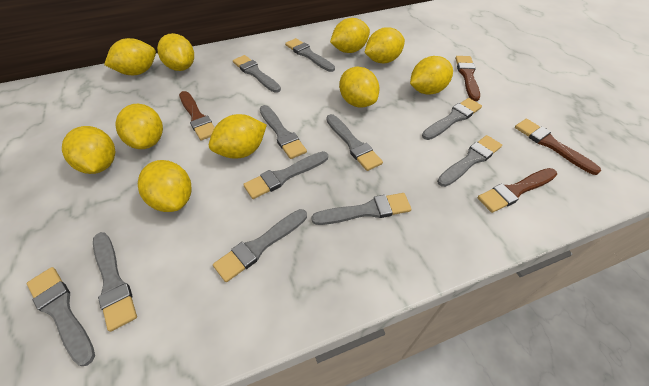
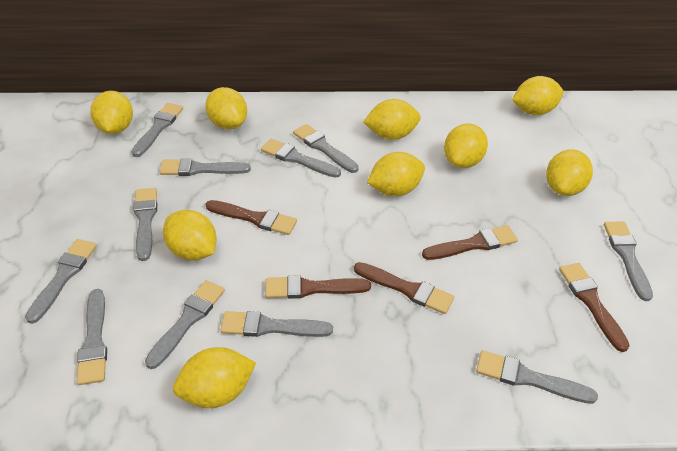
brown brush: 4 -> 5
yellow lemon: 10 -> 9

